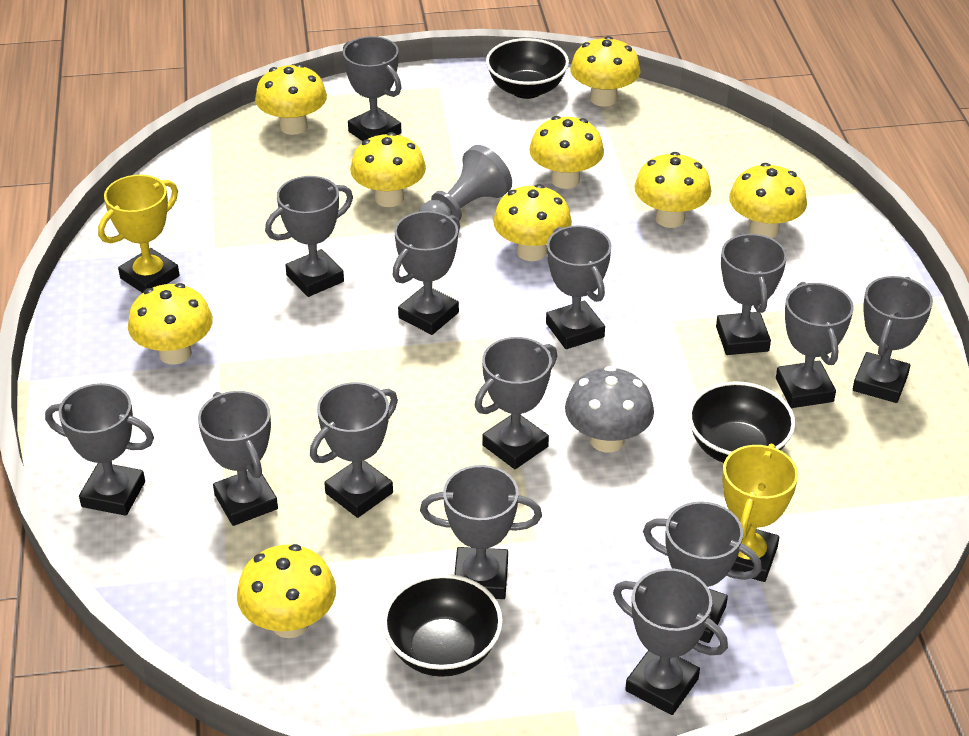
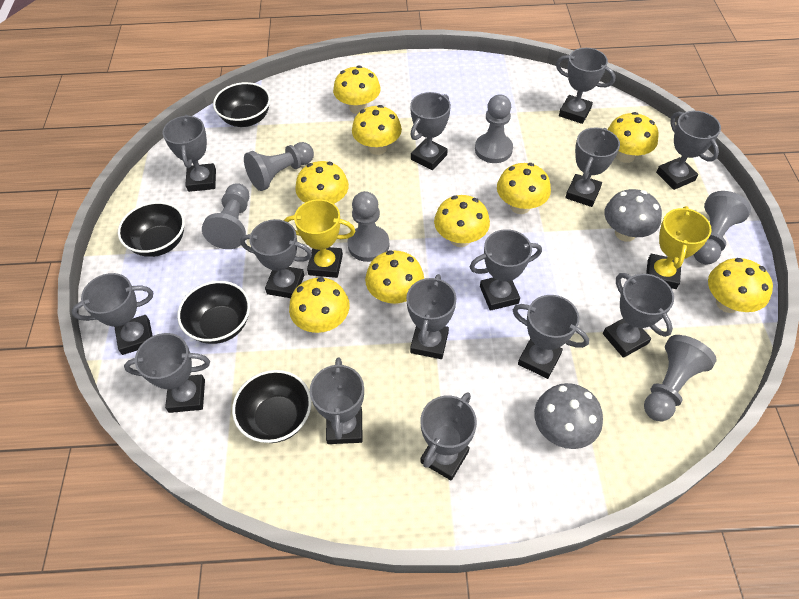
black bowl: 3 -> 4
grey mushroom: 1 -> 2
grey pawn: 1 -> 6

